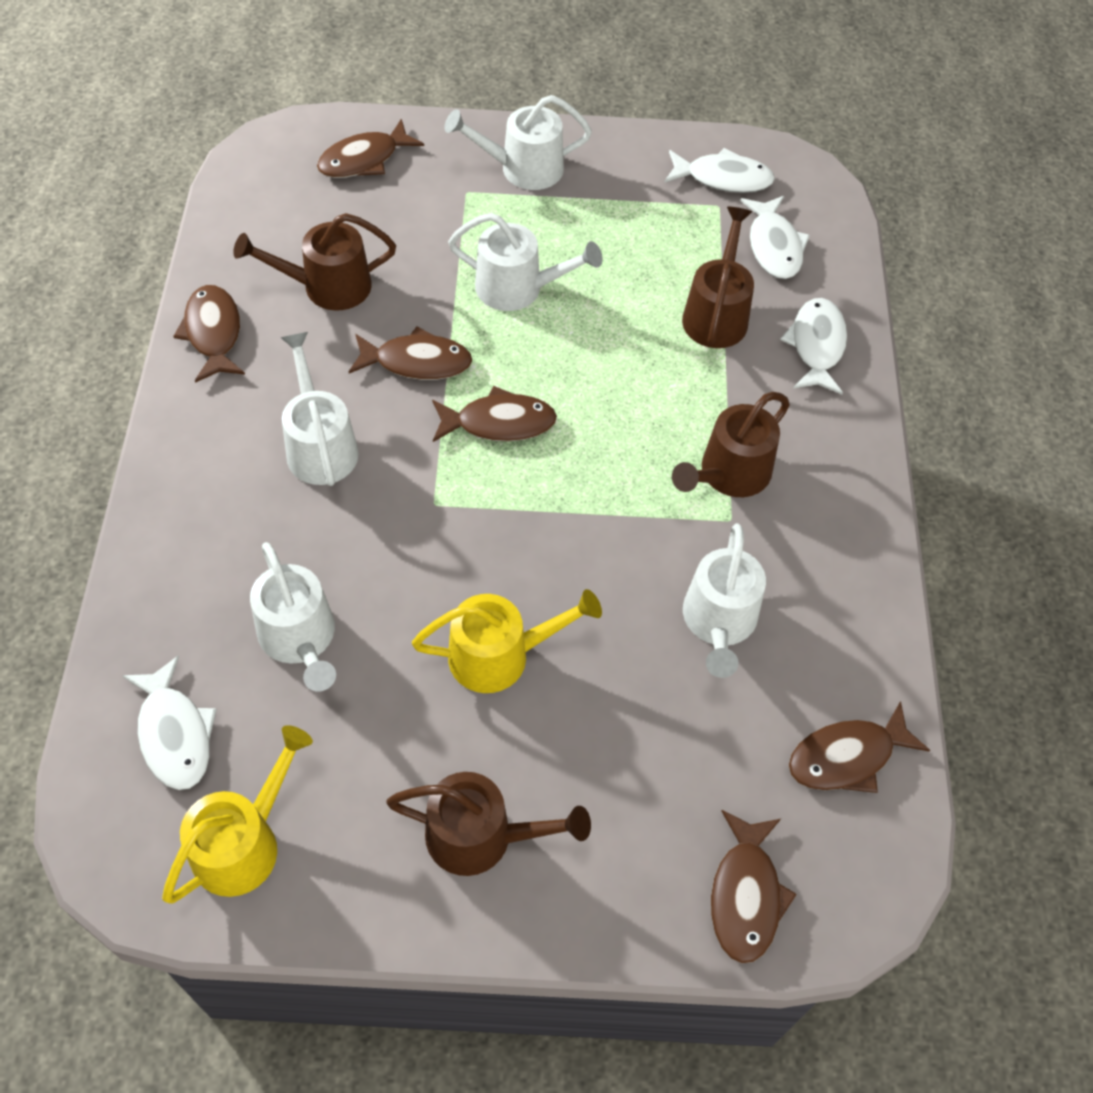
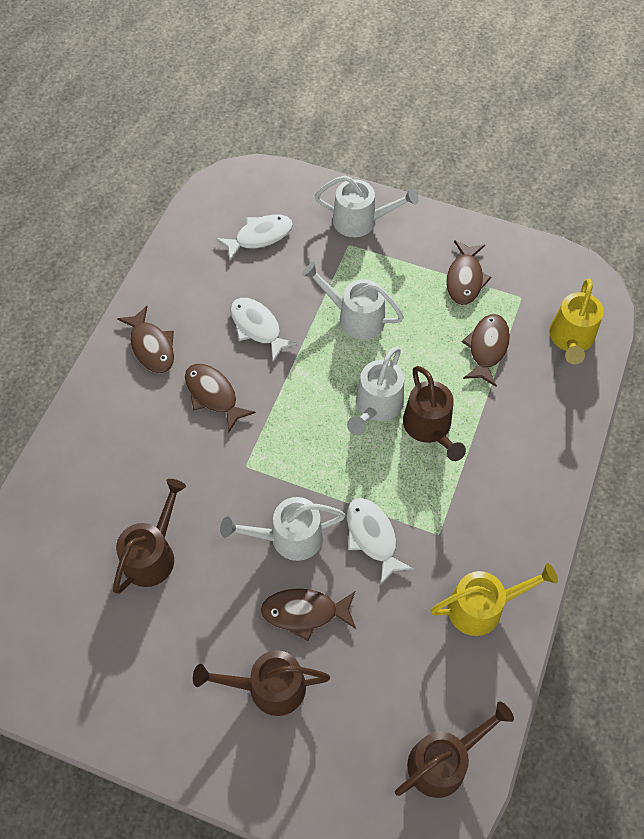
brown fish: 6 -> 5
white fish: 4 -> 3
white watering can: 5 -> 4

